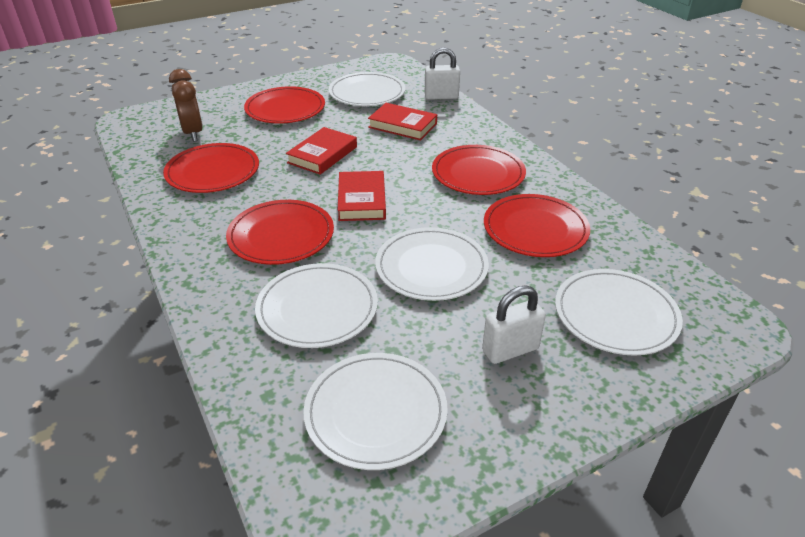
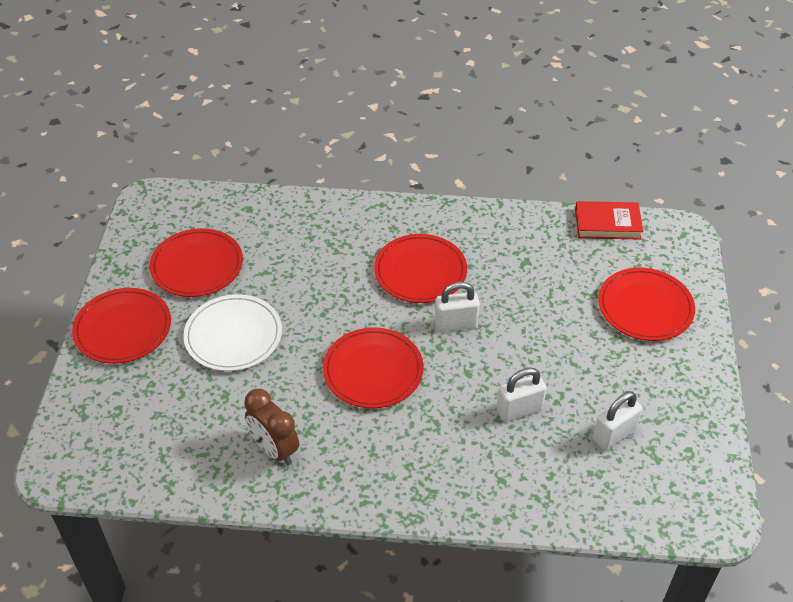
red book: 3 -> 1
white padlock: 2 -> 3
white plate: 5 -> 1

